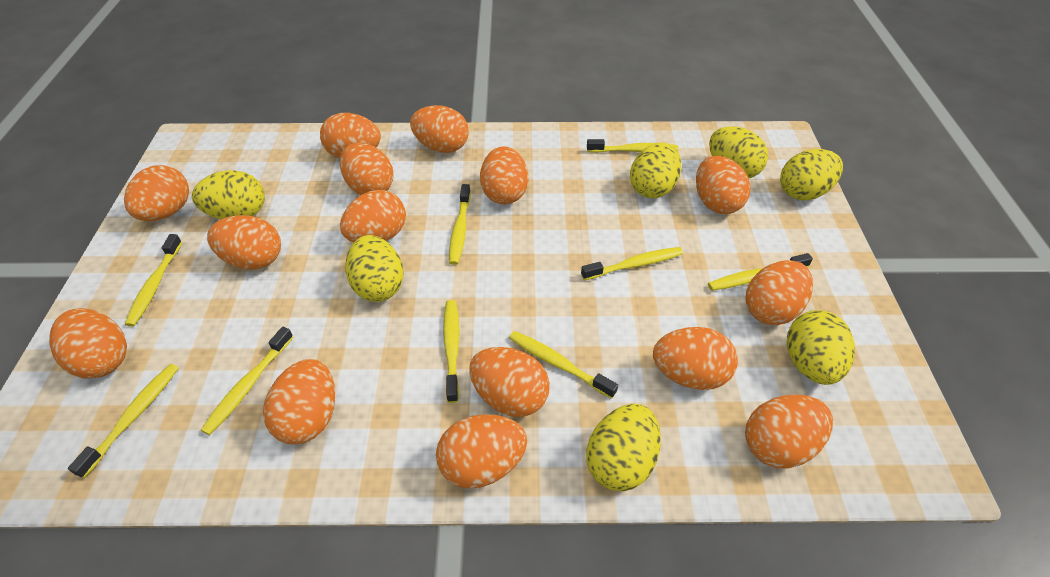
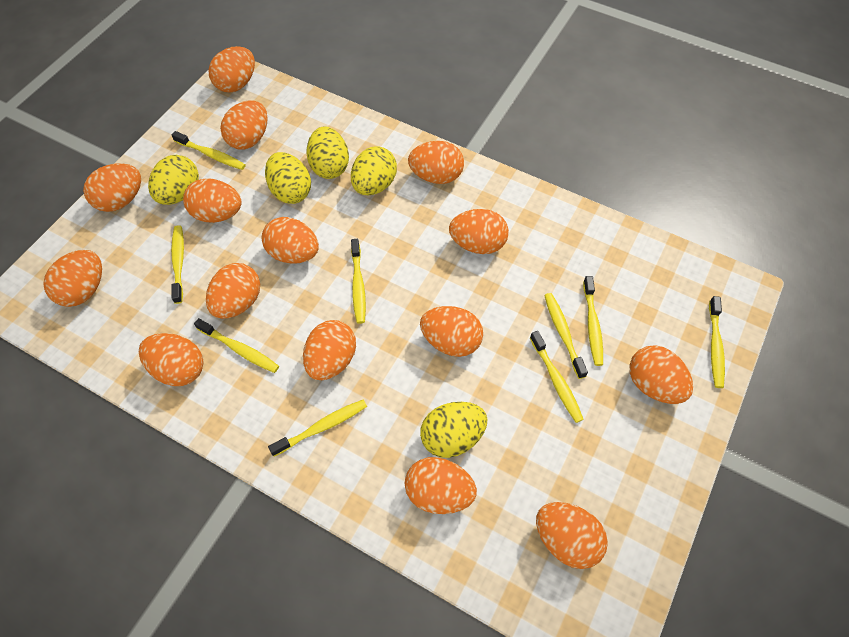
yellow egg: 7 -> 5

